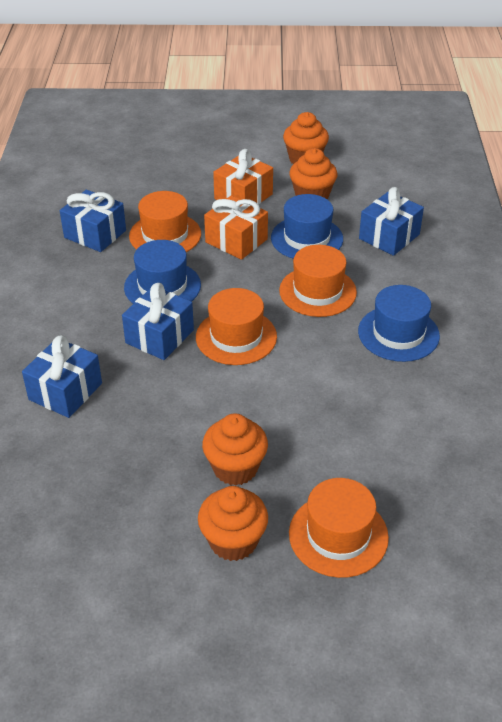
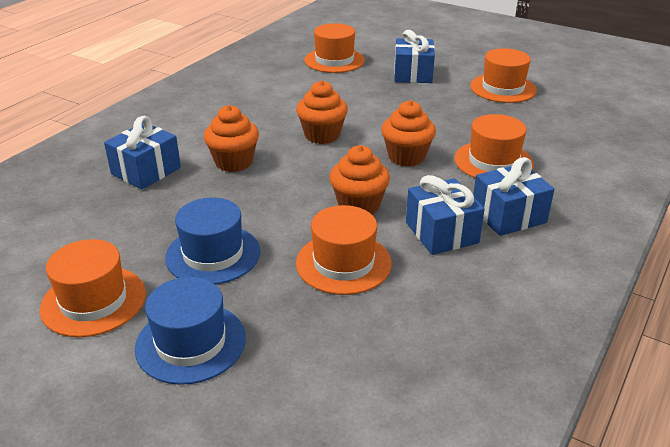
blue hat: 3 -> 2
orange gift: 2 -> 0
orange hat: 4 -> 5

